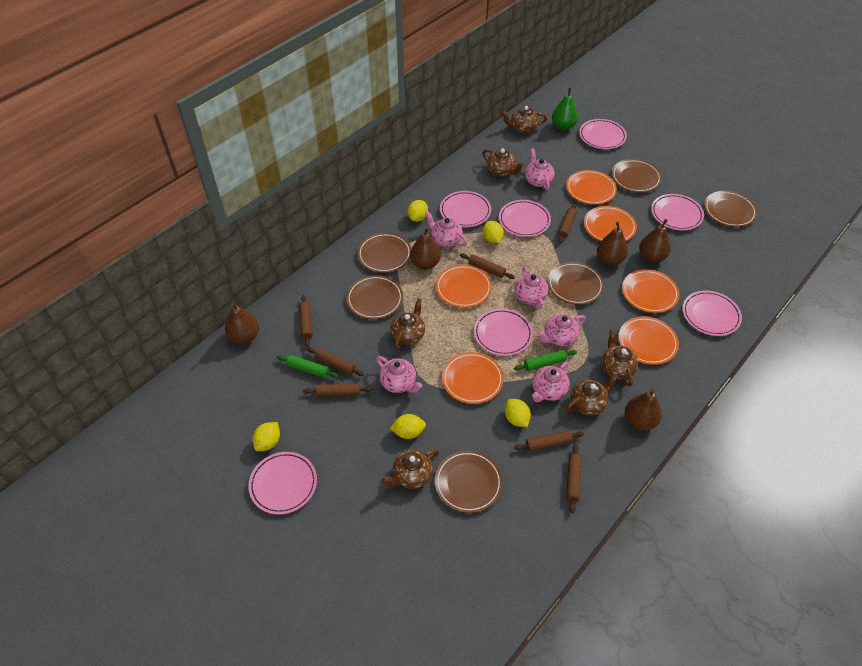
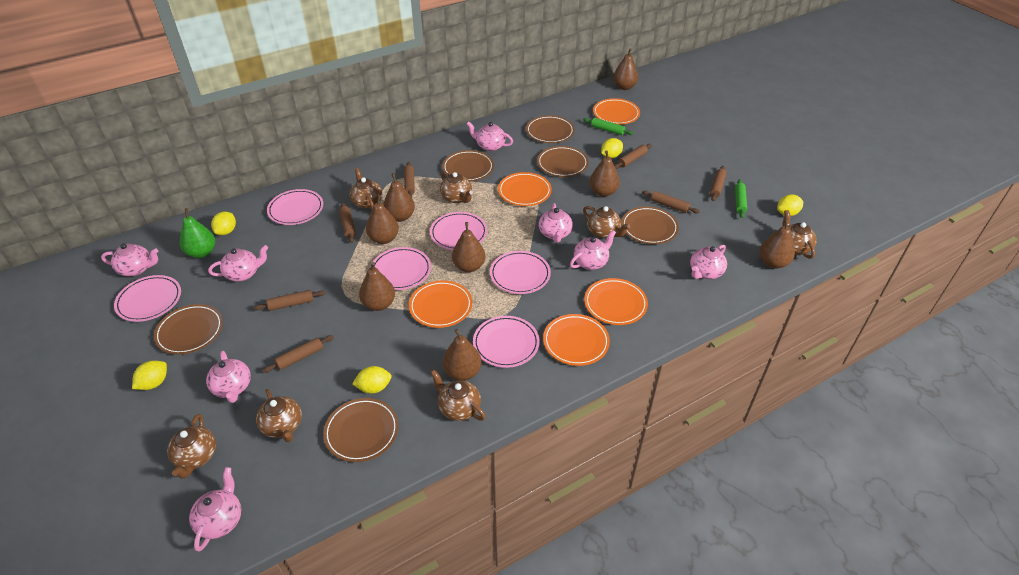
brown pear: 5 -> 8
brown teapot: 6 -> 7
orange plate: 6 -> 5
pink plate: 7 -> 6
pink teapot: 6 -> 8

